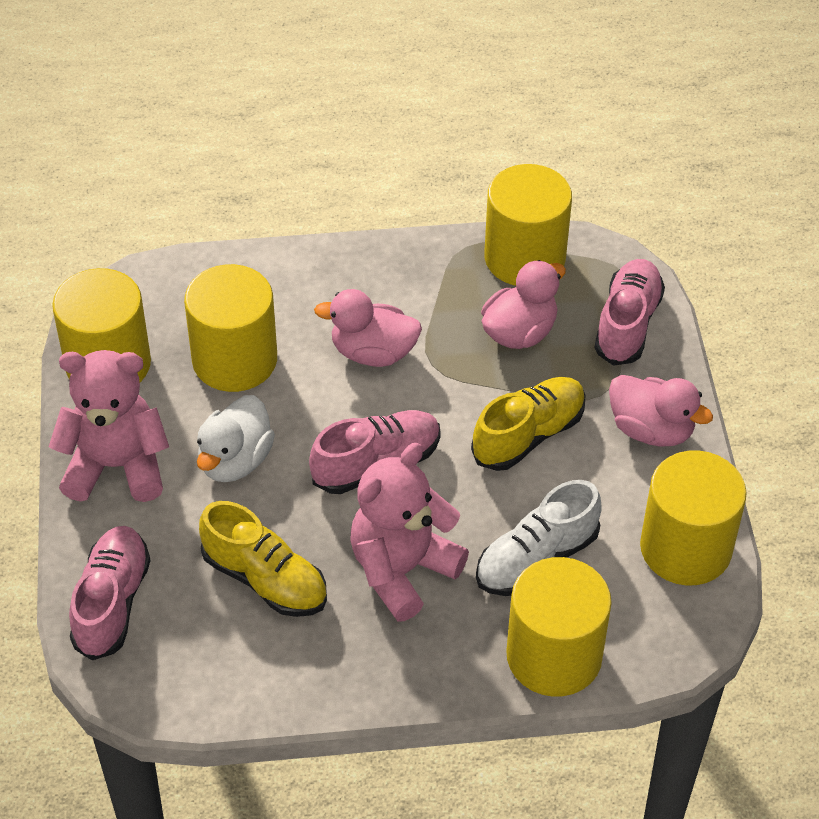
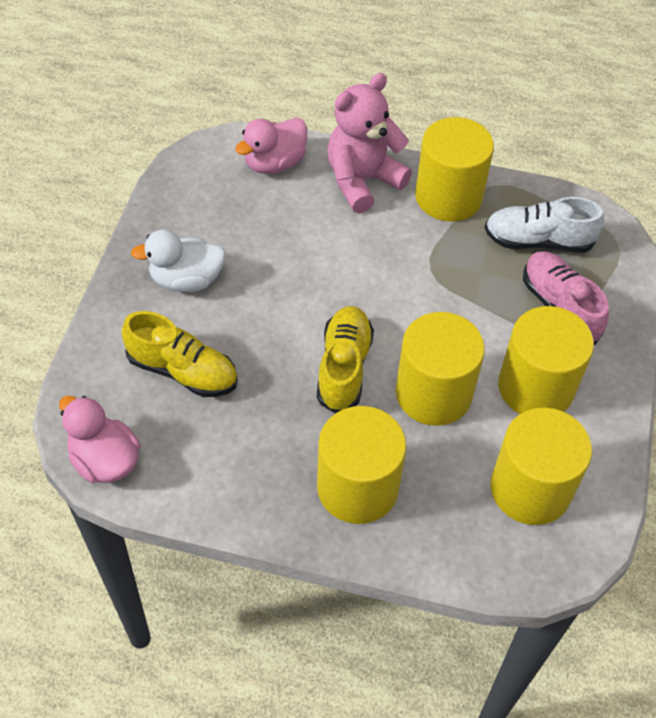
pink duck: 3 -> 2
pink shoe: 3 -> 1
pink teddy bear: 2 -> 1

